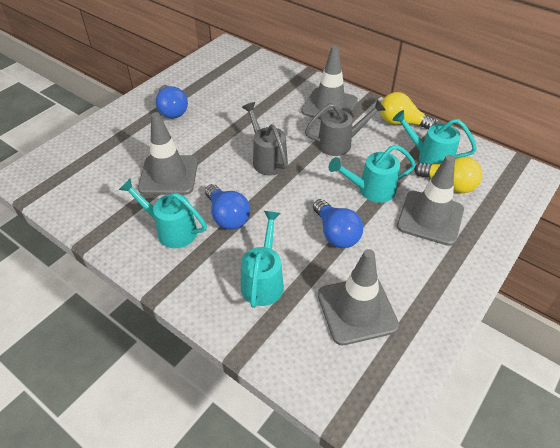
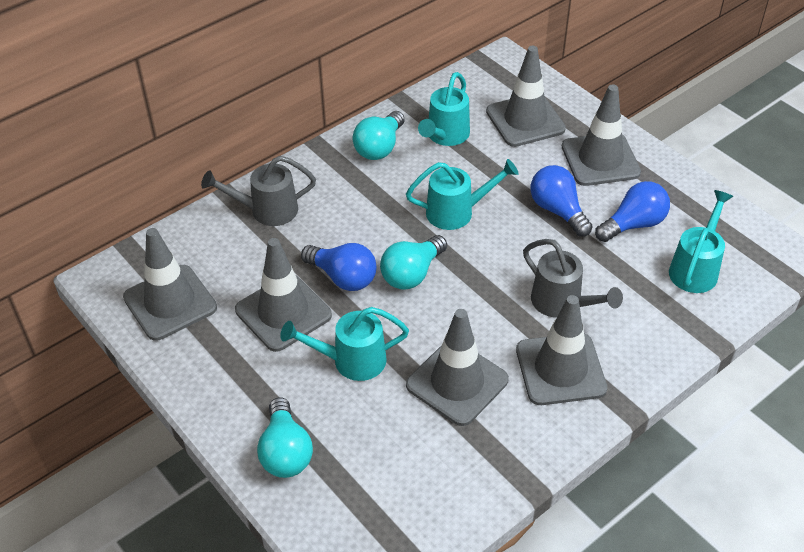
grey traffic cone: 4 -> 6
turquoise light bulb: 0 -> 3
yellow light bulb: 2 -> 0

